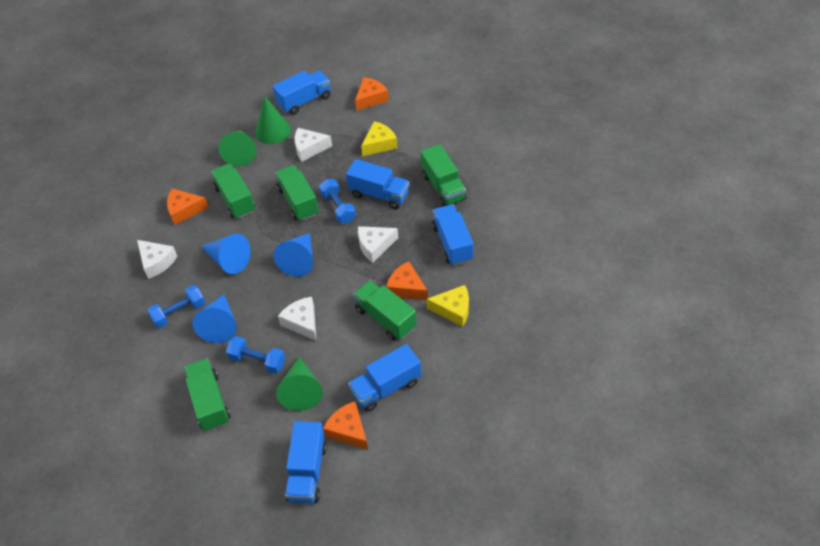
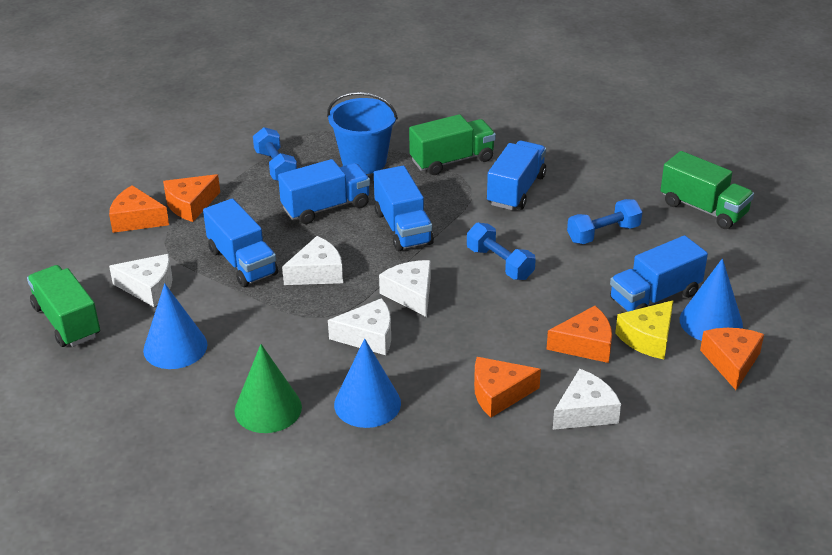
blue bucket: 0 -> 1
green cone: 3 -> 1
green truck: 5 -> 3
orange cheese: 4 -> 5
white cheese: 4 -> 5
yellow cheese: 2 -> 1

